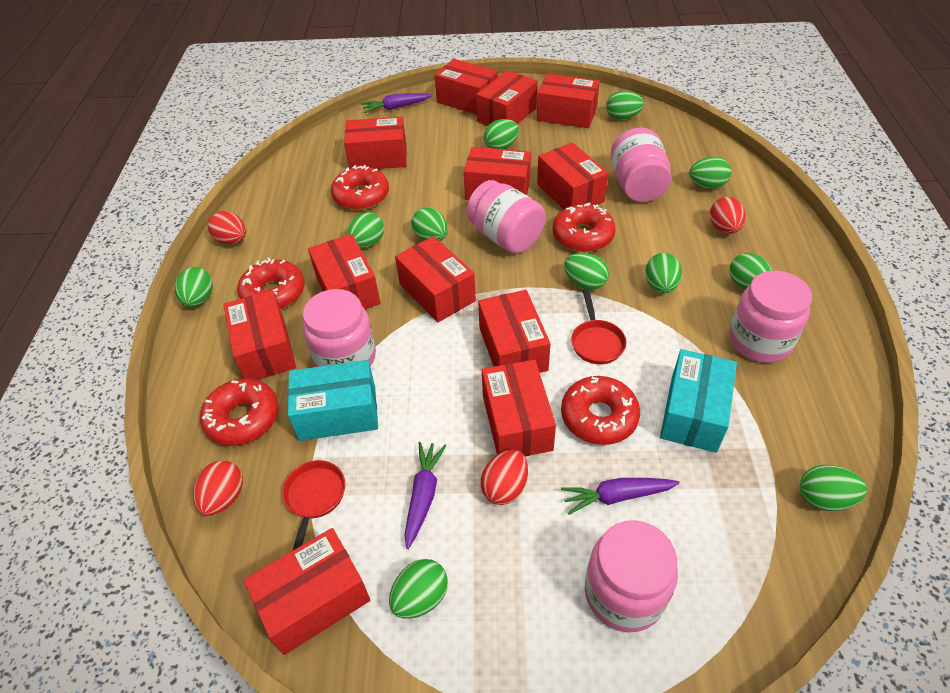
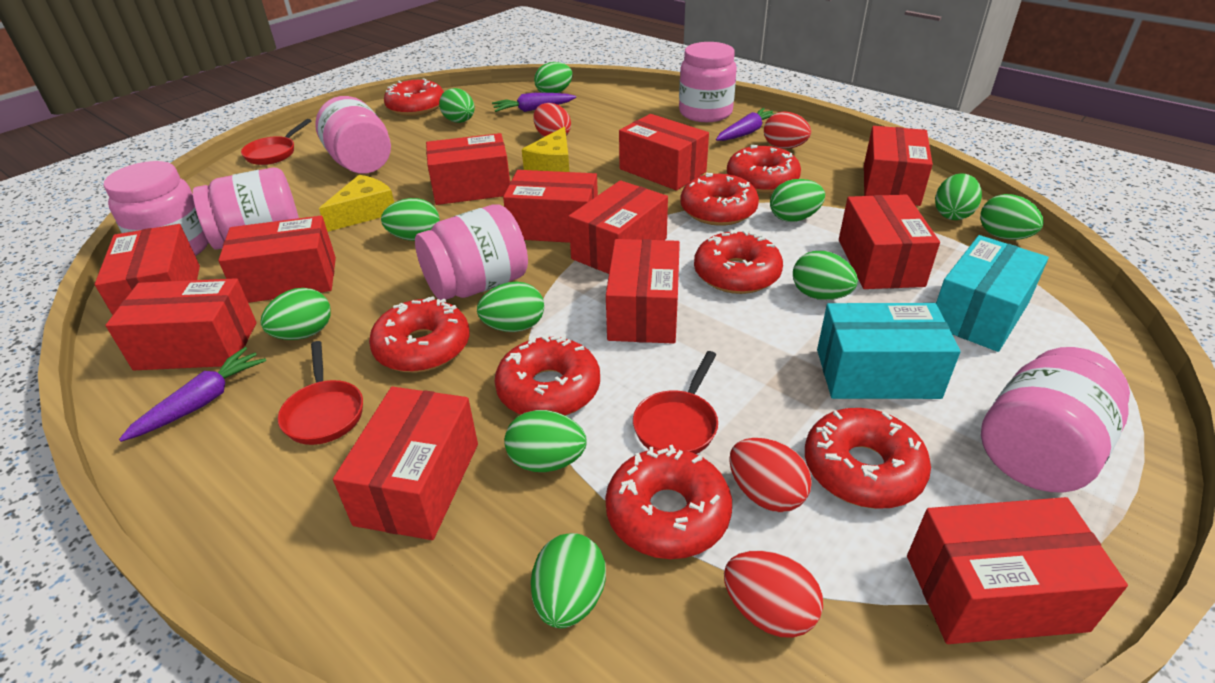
pink jar: 5 -> 6
red donut: 5 -> 8
red pan: 2 -> 3
yellow cheese: 0 -> 2

